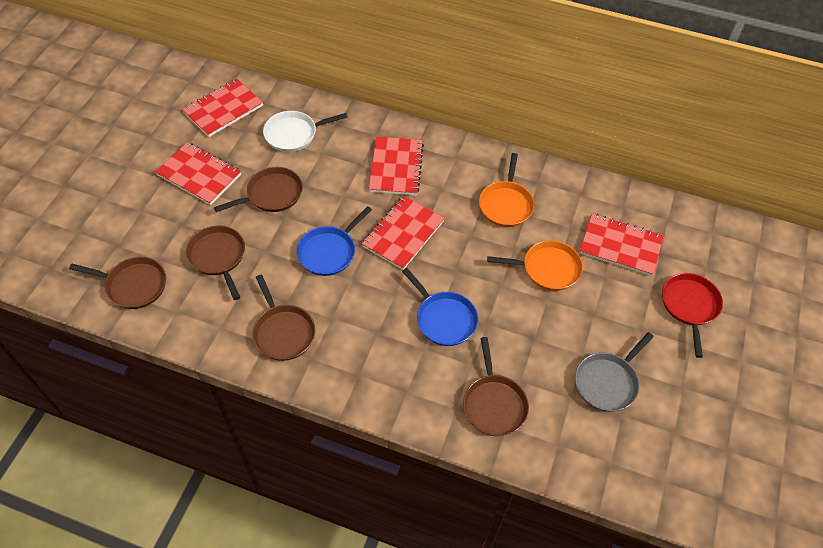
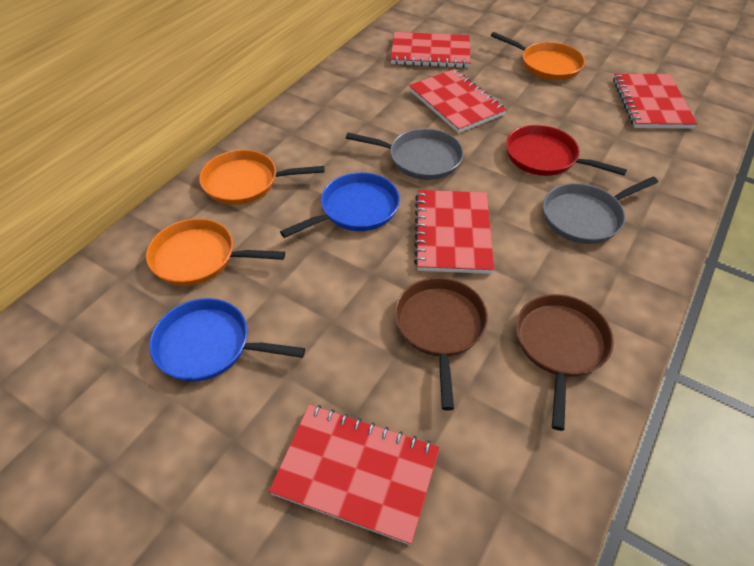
brown pan: 5 -> 2
grey pan: 1 -> 2
orange pan: 2 -> 3
white pan: 1 -> 0

